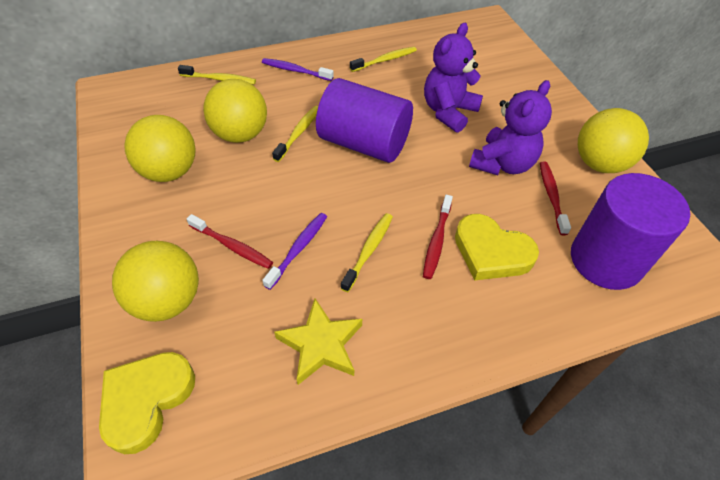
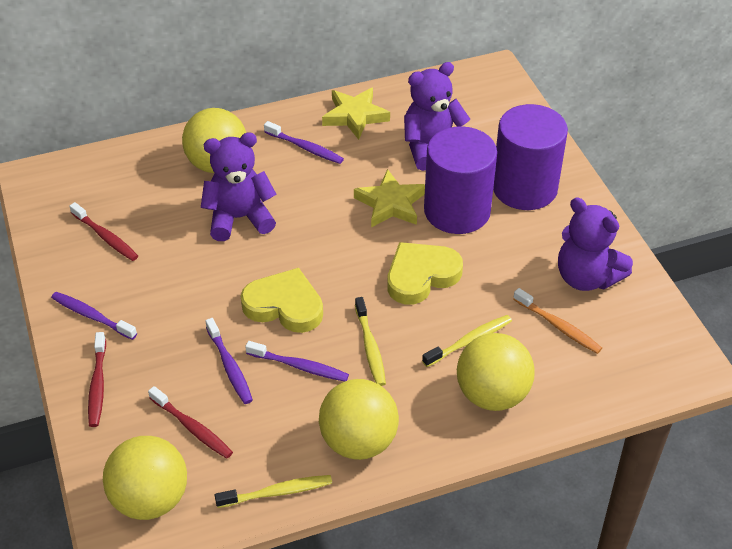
orange toothbrush: 0 -> 1
purple teddy bear: 2 -> 3
purple toothbrush: 2 -> 4
yellow star: 1 -> 2
yellow toothbrush: 4 -> 3

